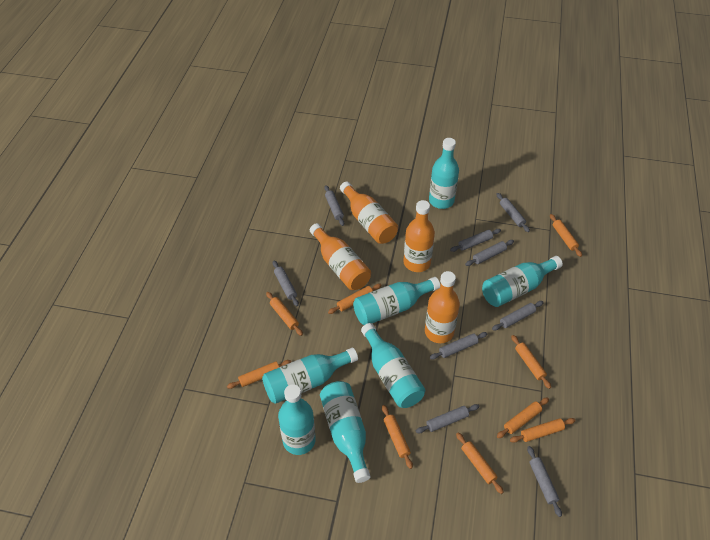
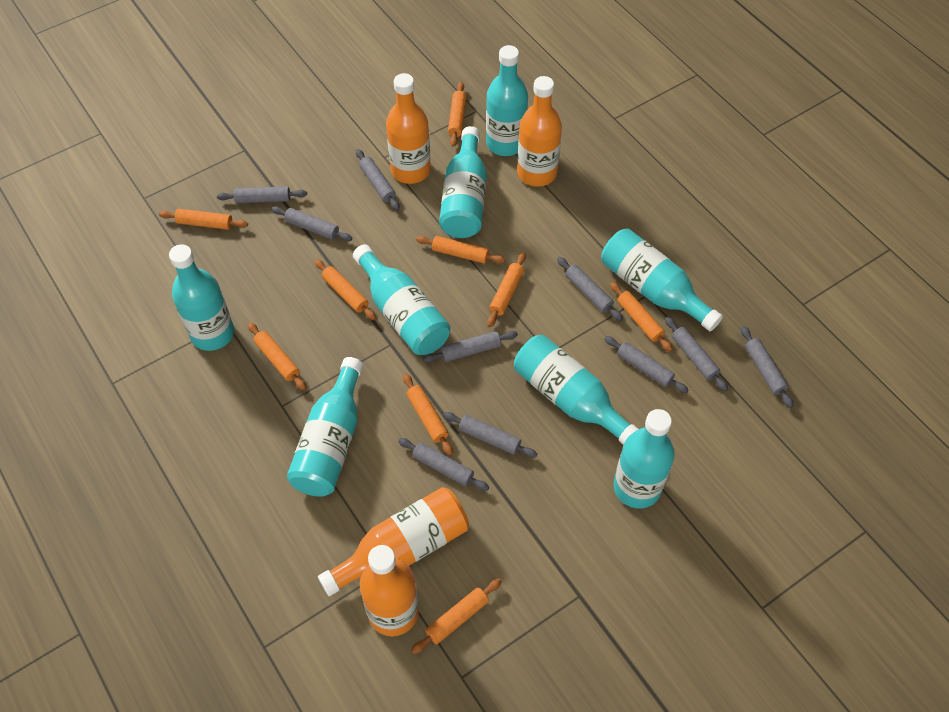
grey rolling pin: 9 -> 10
turquoise bottle: 7 -> 8

